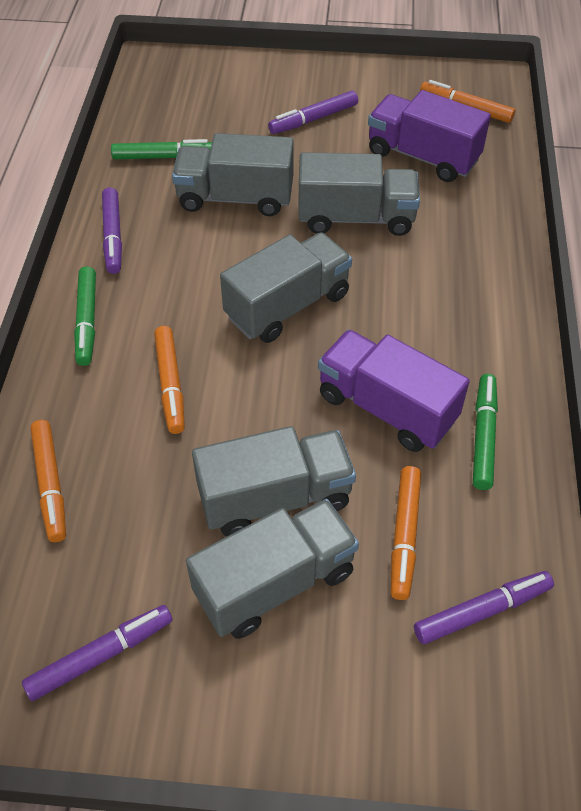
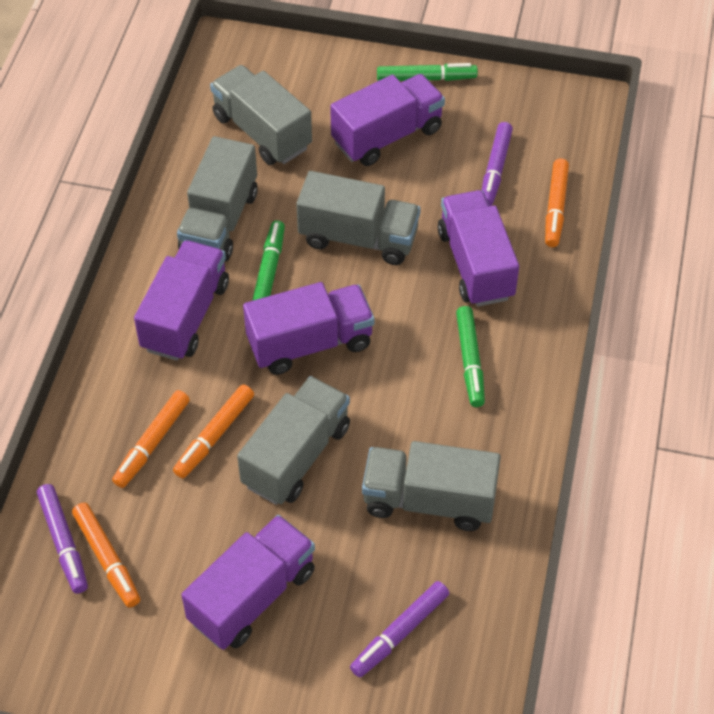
purple marker: 4 -> 3
purple truck: 2 -> 5

